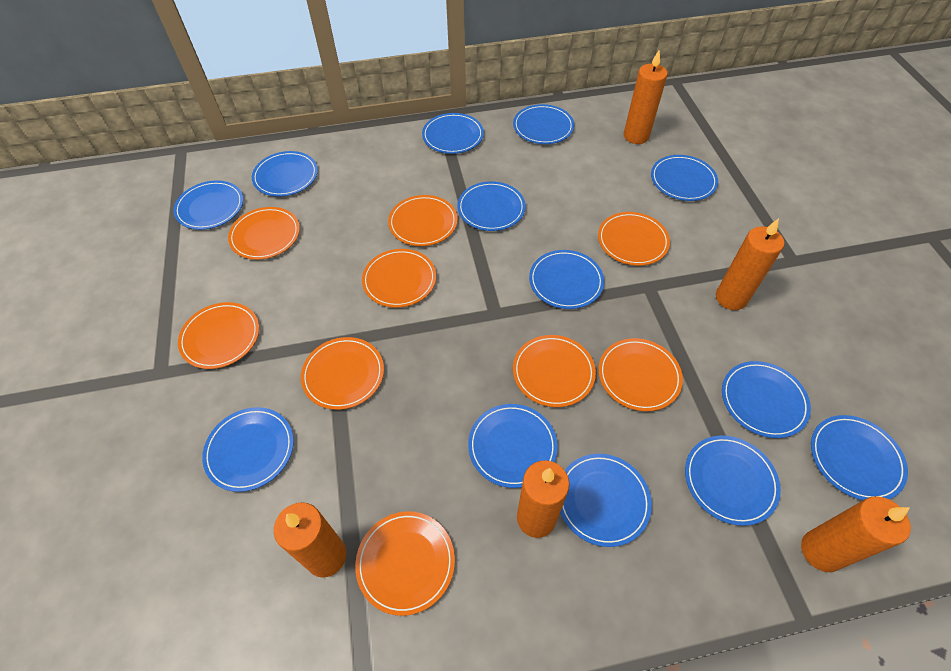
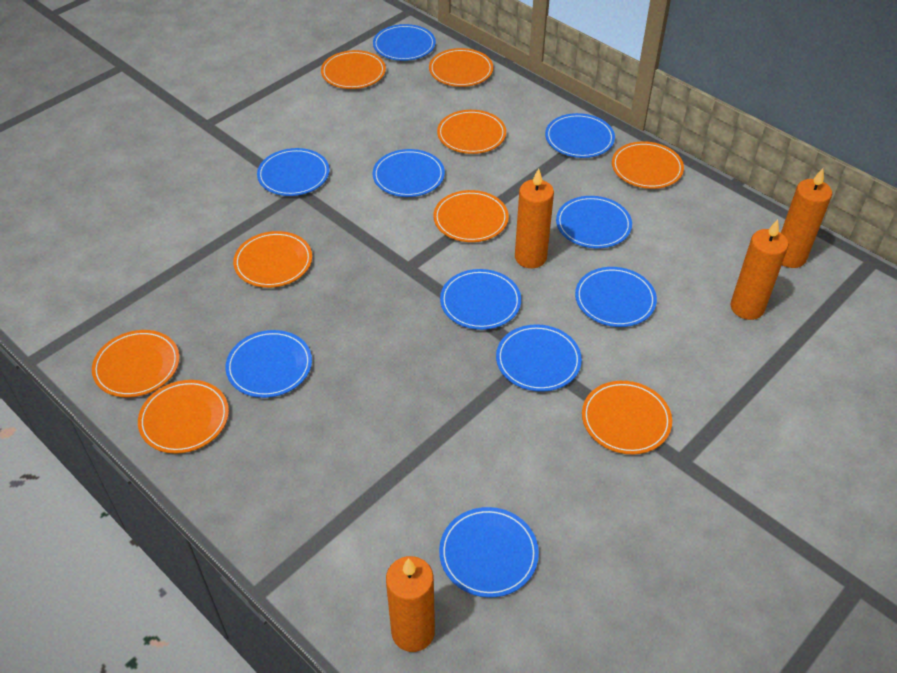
blue plate: 13 -> 10
orange candle: 5 -> 4

